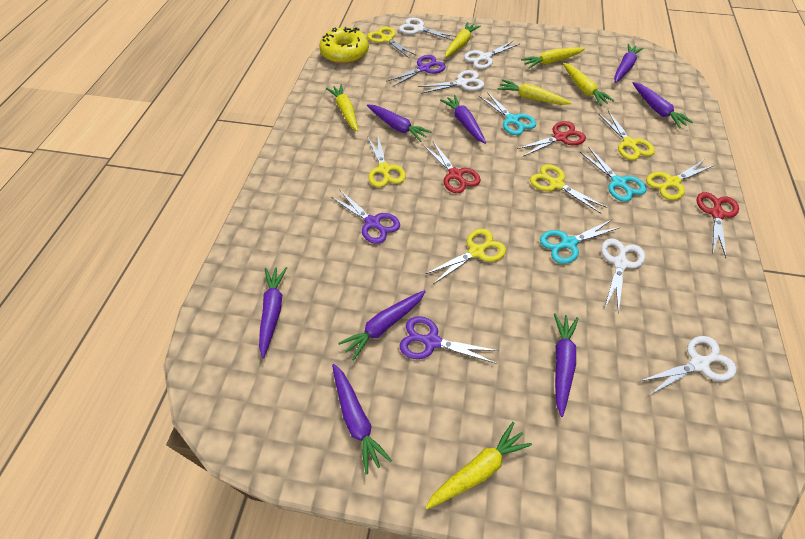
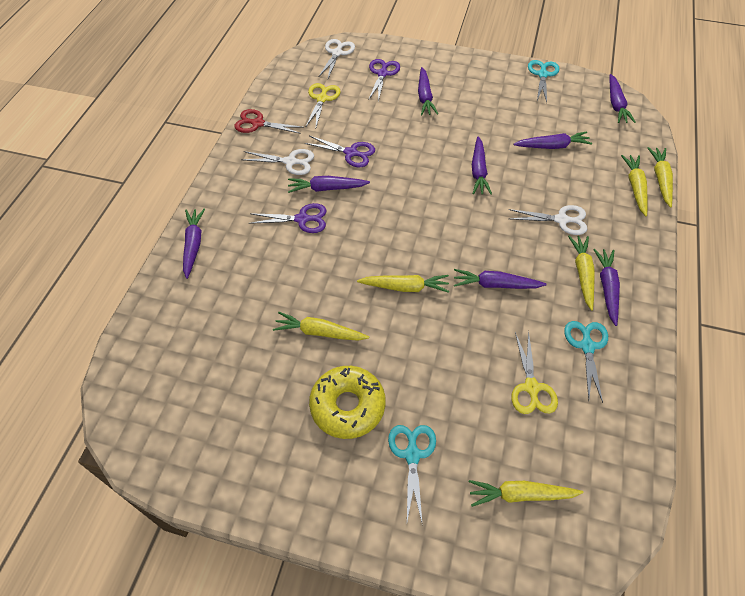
red scissors: 3 -> 1
white scissors: 5 -> 3
yellow scissors: 6 -> 2

